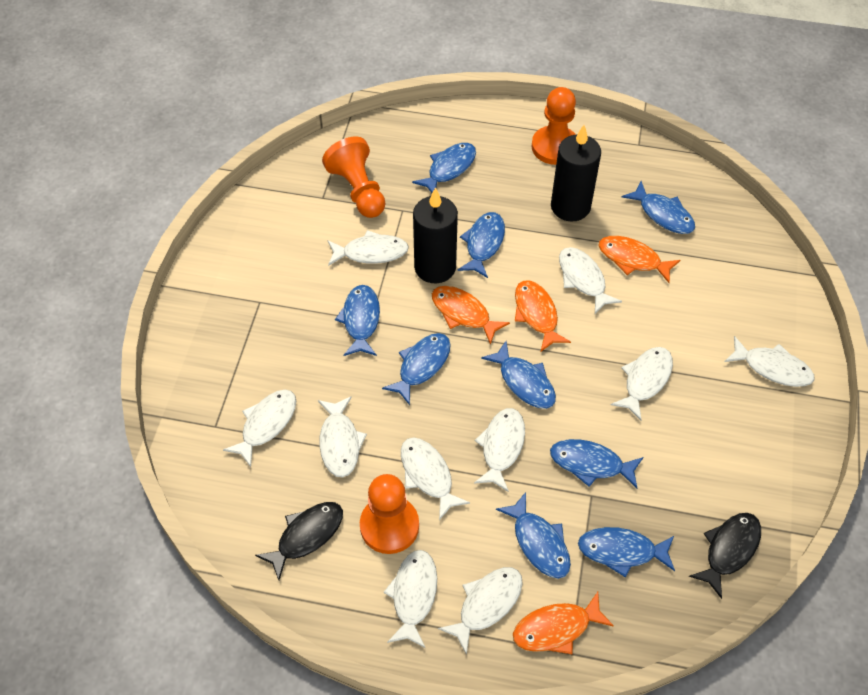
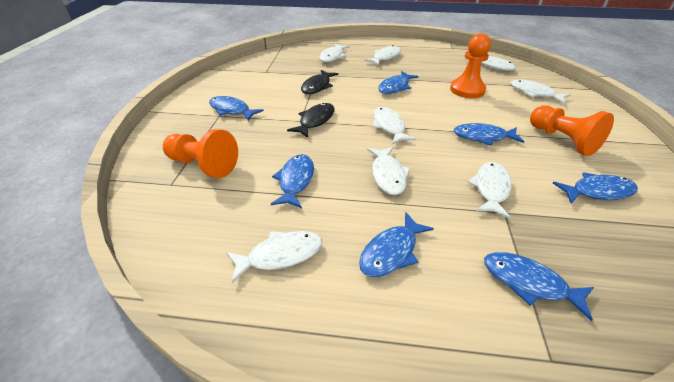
black candle: 2 -> 0
blue fish: 9 -> 7
orange fish: 4 -> 0
white fish: 10 -> 8

